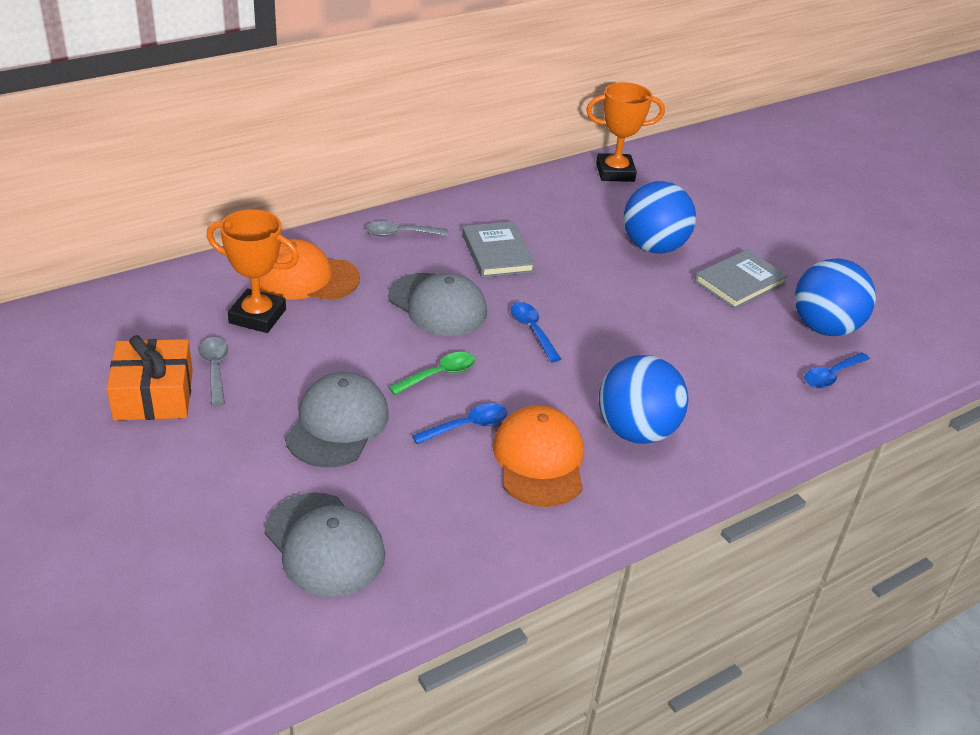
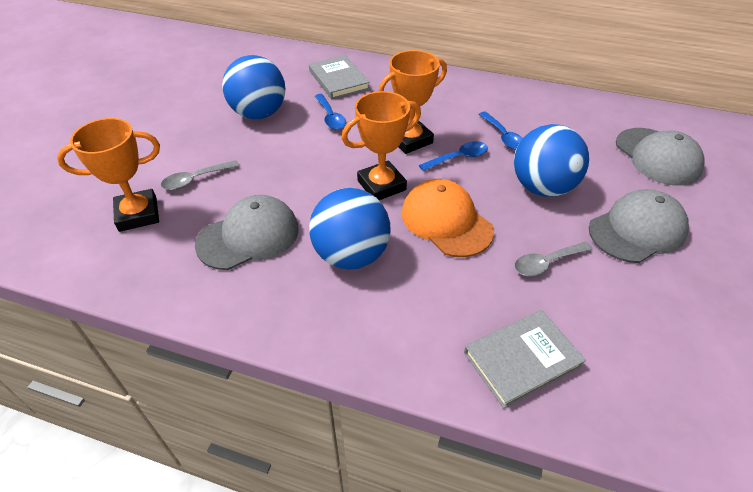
green spoon: 1 -> 0
orange cap: 2 -> 1
orange gift: 1 -> 0
orange trophy: 2 -> 3

